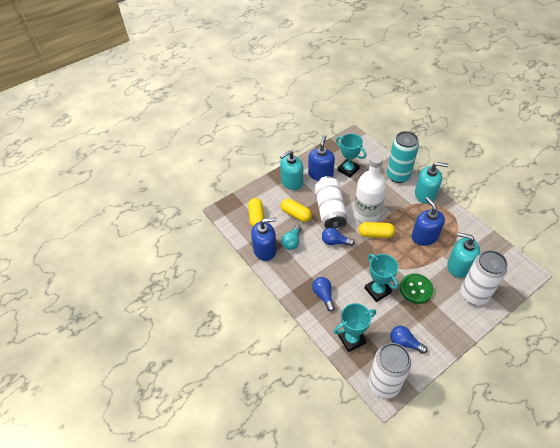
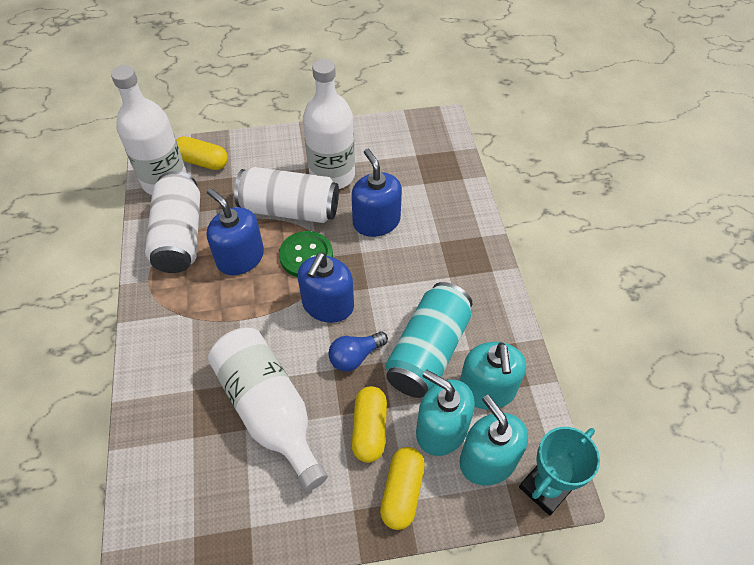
blue light bulb: 3 -> 1
turquoise light bulb: 1 -> 0
turquoise trophy: 3 -> 1
white bottle: 1 -> 3
white can: 3 -> 2

